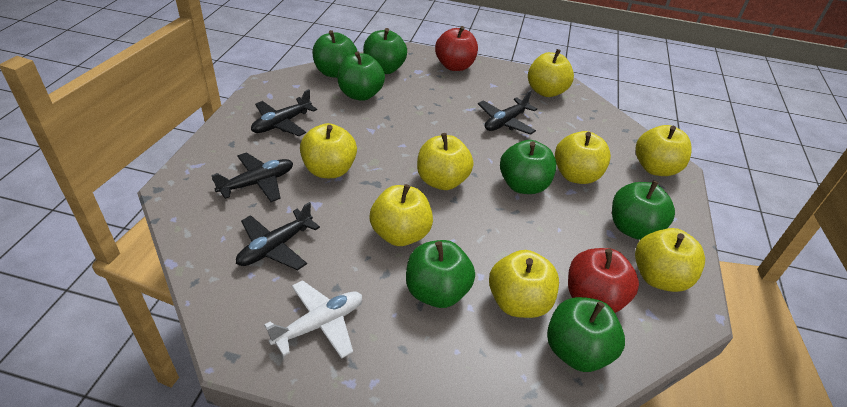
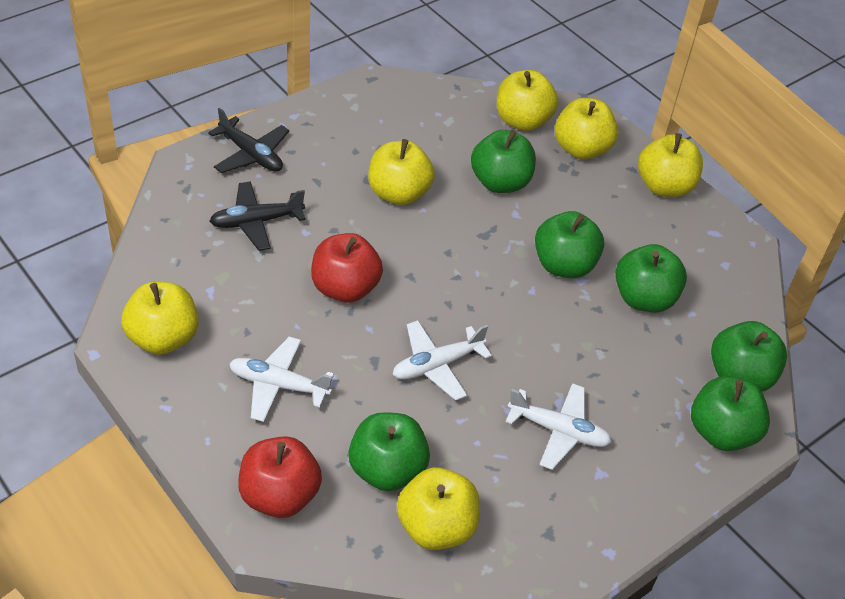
black plane: 4 -> 2
green apple: 7 -> 6
white plane: 1 -> 3
yellow apple: 8 -> 6

